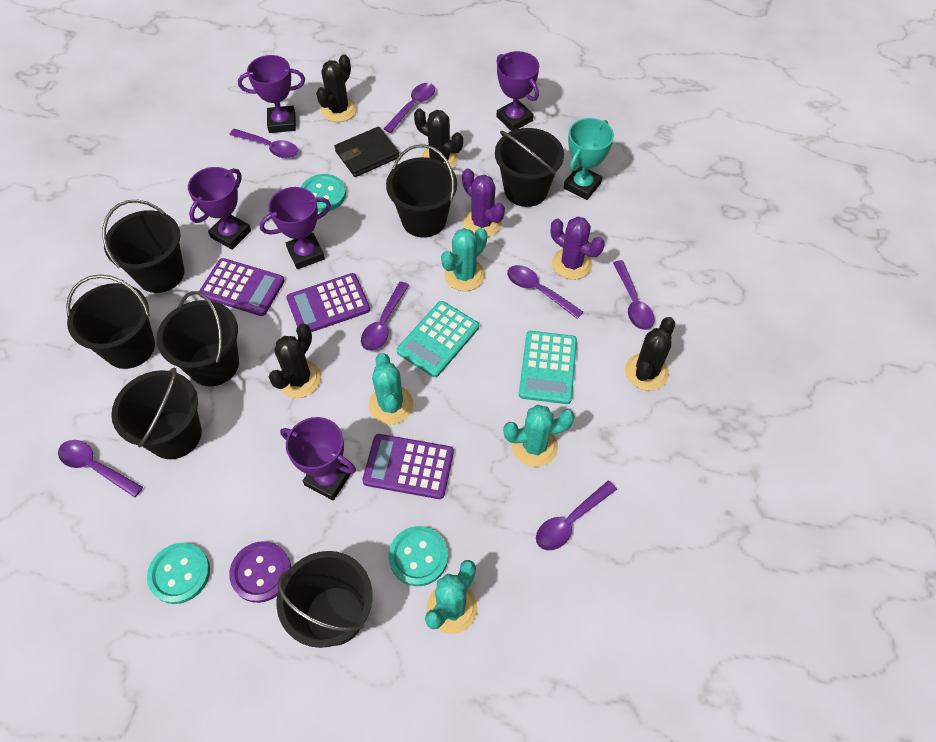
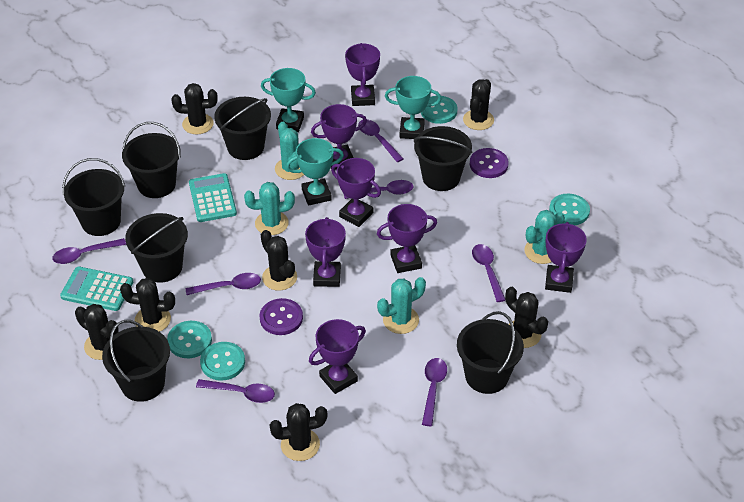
black cactus: 4 -> 7
black wallet: 1 -> 0
purple button: 1 -> 2
purple cactus: 2 -> 0
purple calculator: 3 -> 0
purple trophy: 5 -> 7
turquoise button: 3 -> 4
turquoise trophy: 1 -> 3

